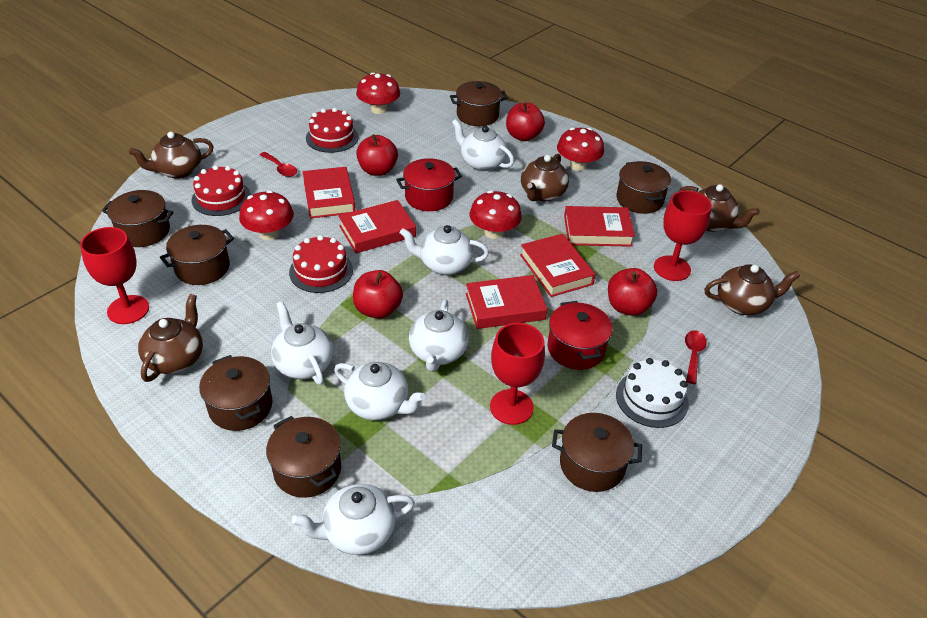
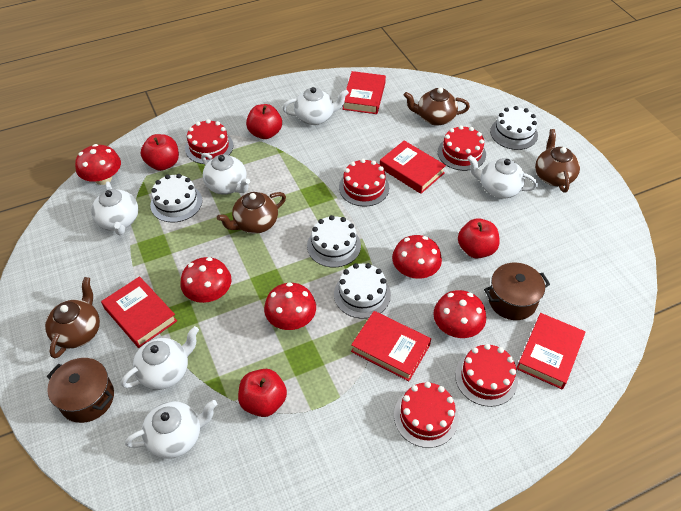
brown pot: 7 -> 2
brown teapot: 5 -> 4
red cake: 3 -> 5
red goblet: 3 -> 0
red mushroom: 4 -> 5
red pot: 2 -> 0
red spoon: 2 -> 0
white cake: 1 -> 4

